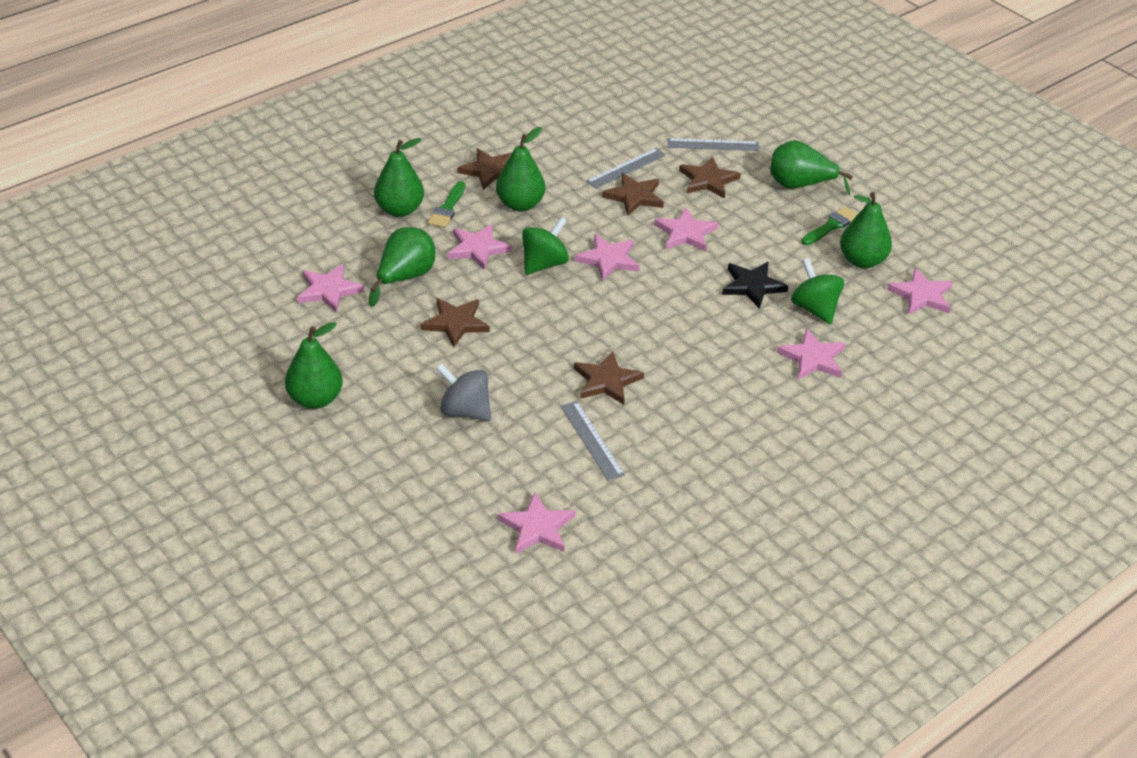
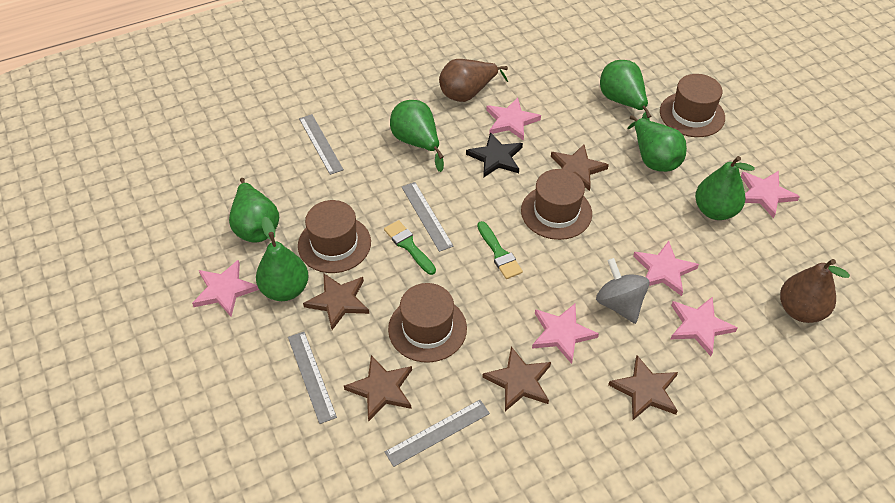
brown hat: 0 -> 4
brown pear: 0 -> 2
green spinning top: 2 -> 0
grey ruler: 3 -> 4
pink star: 7 -> 6

